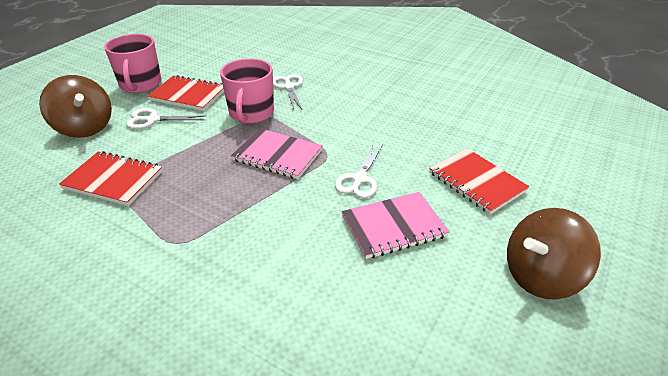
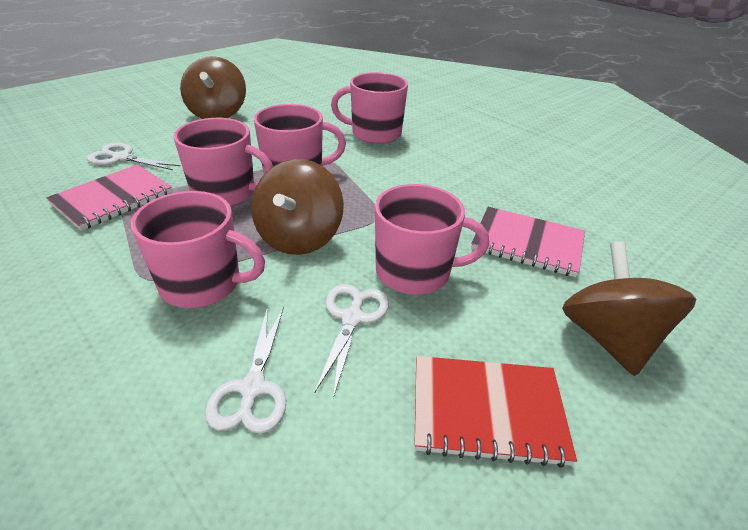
brown spinning top: 2 -> 3
pink mug: 2 -> 5
red notebook: 3 -> 1

